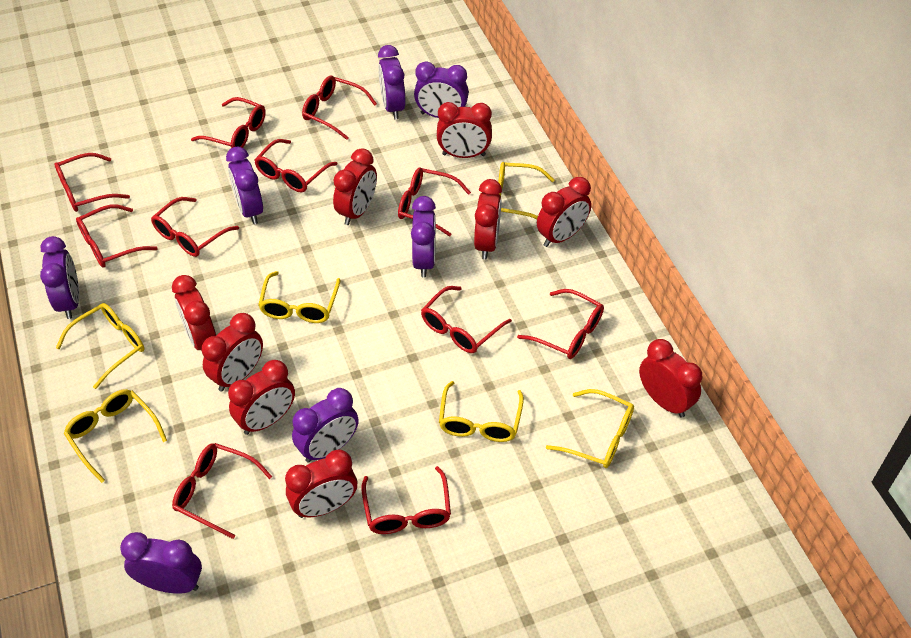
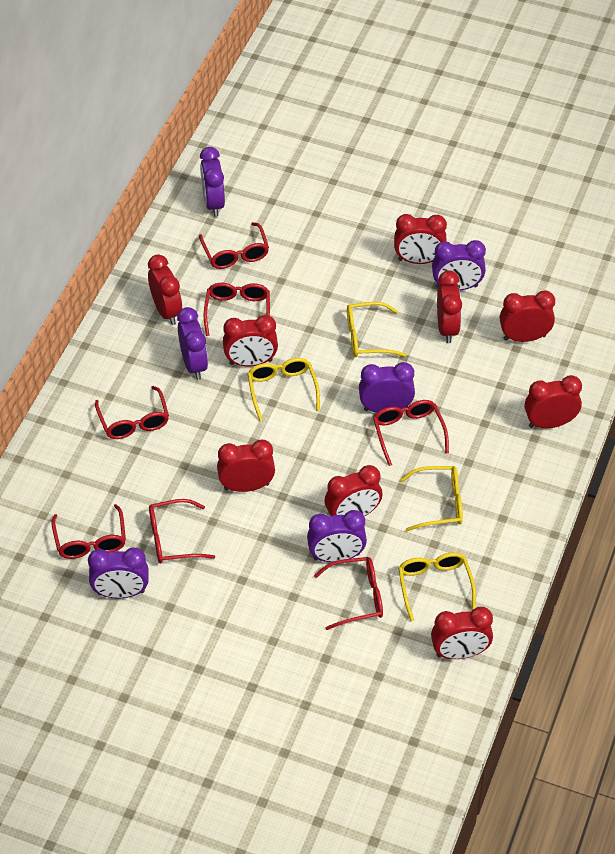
purple clock: 7 -> 6
red glasses: 11 -> 7
yellow glasses: 6 -> 4

